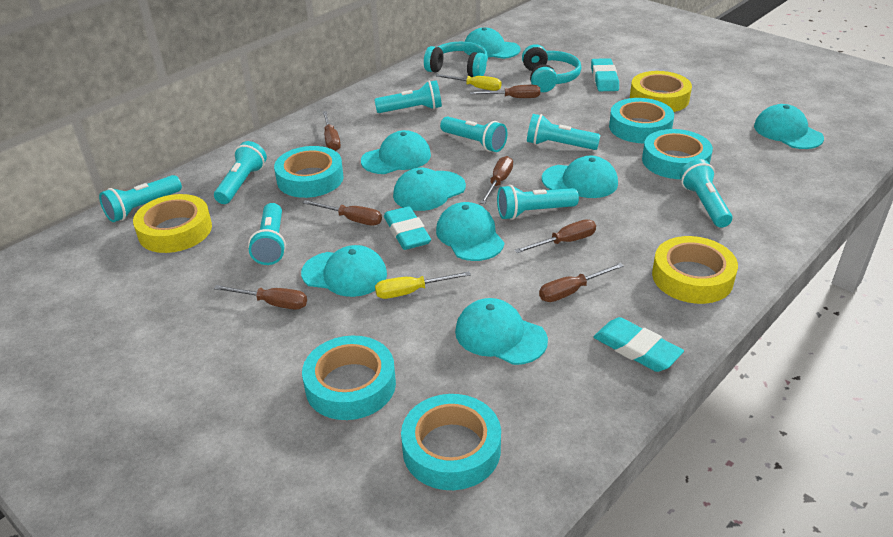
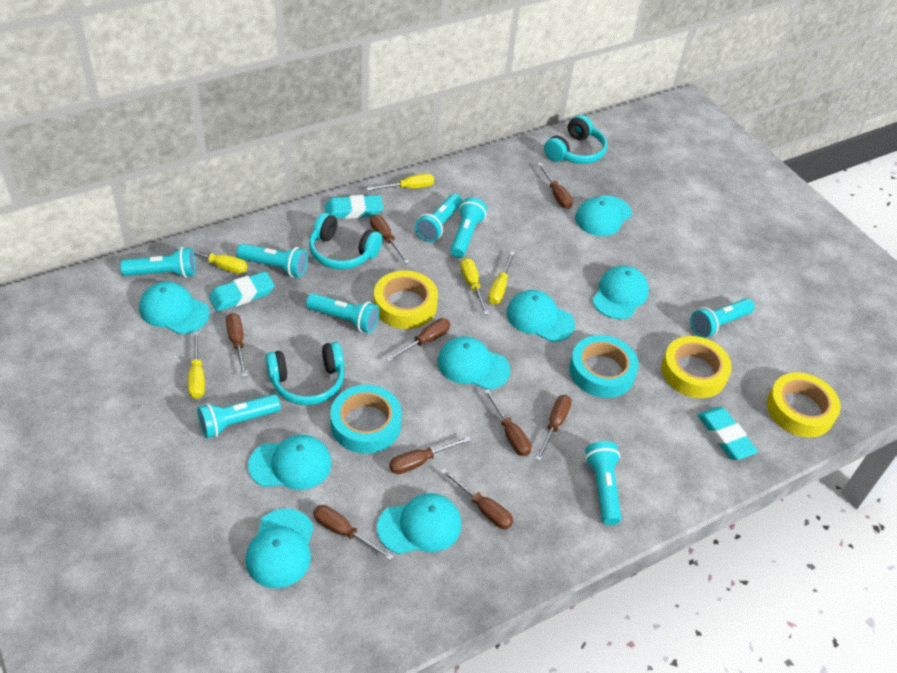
brown screwdriver: 7 -> 9
turquoise headphones: 2 -> 3
turquoise tape: 5 -> 2
yellow screwdriver: 2 -> 5

